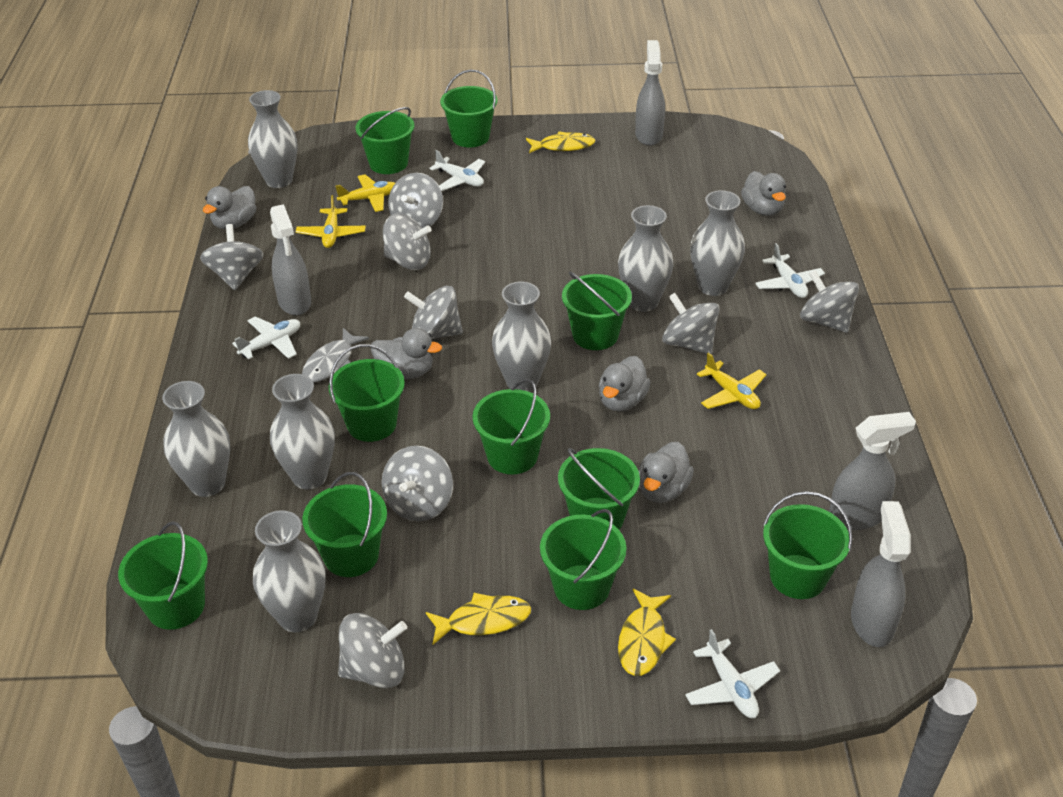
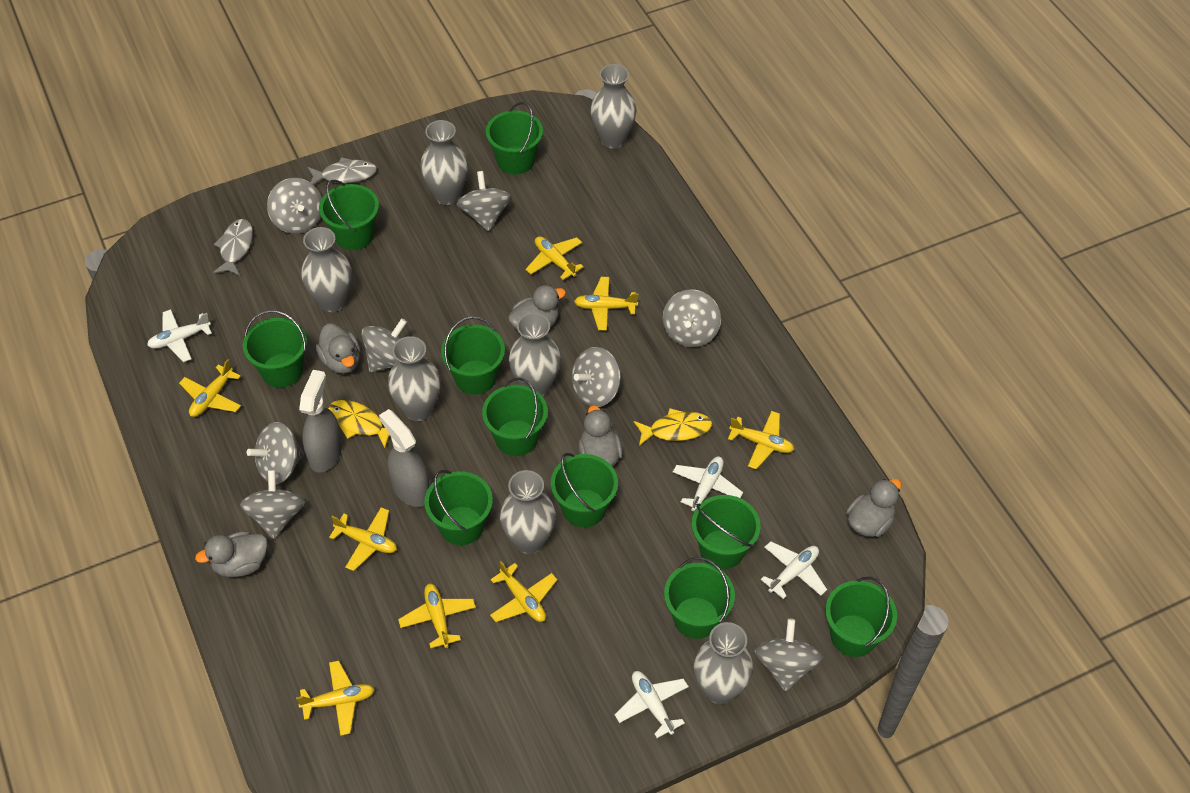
grey fish: 1 -> 2
grey spray bottle: 4 -> 2
yellow fish: 3 -> 2
yellow plane: 3 -> 8

